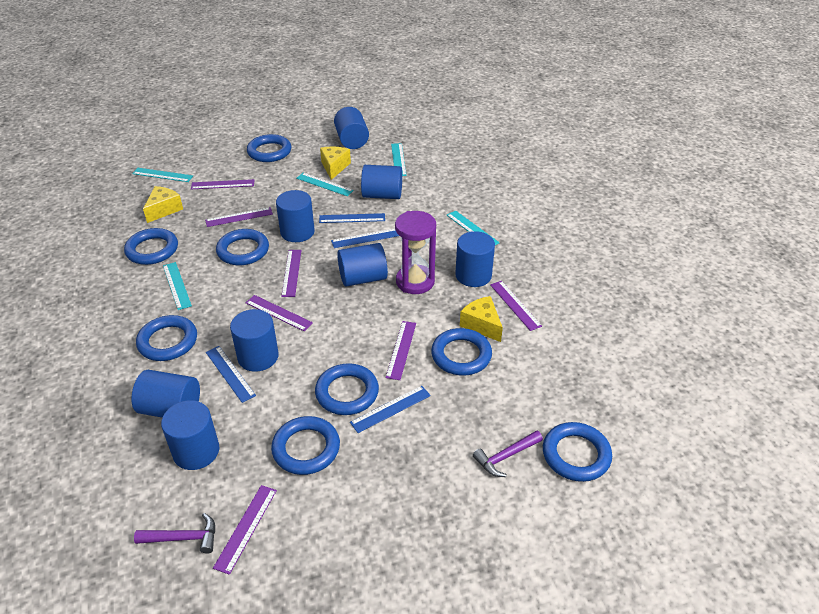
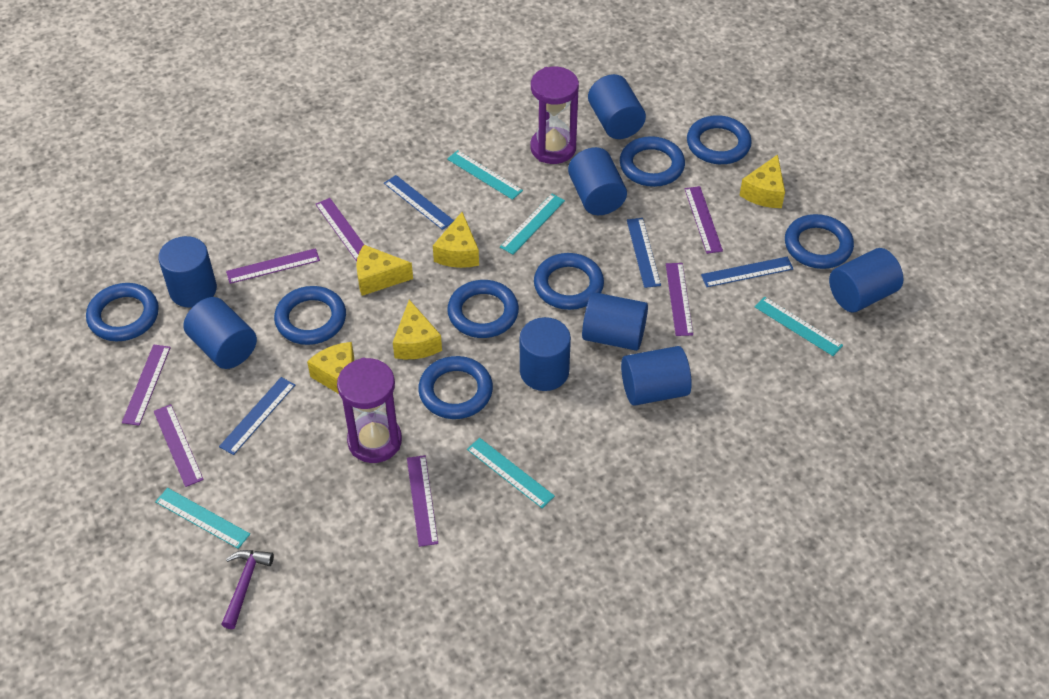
purple hammer: 2 -> 1
purple hourglass: 1 -> 2
yellow cheese: 3 -> 5

